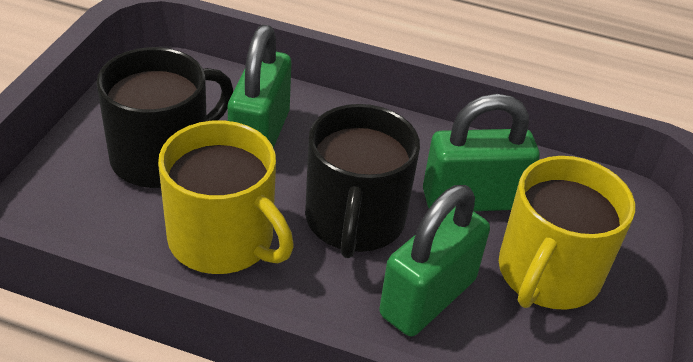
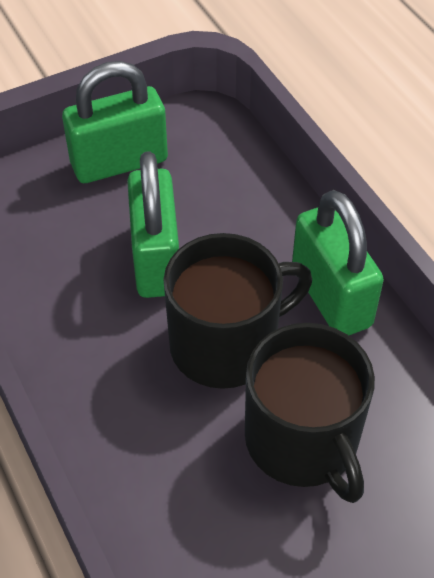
yellow mug: 2 -> 0

